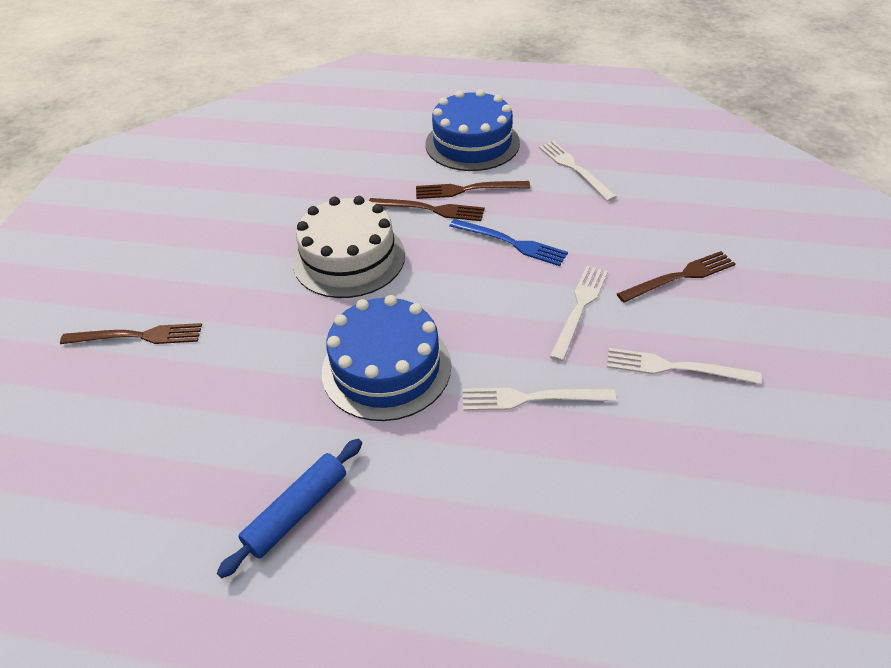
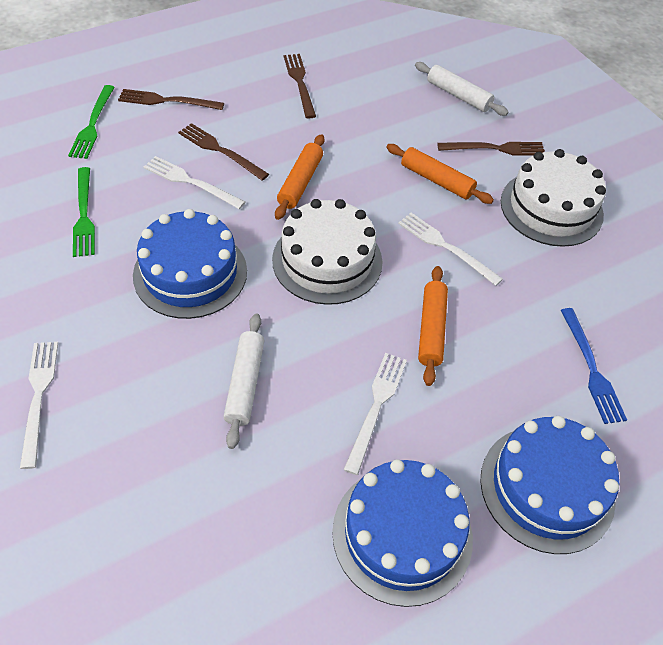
blue cake: 2 -> 3
blue rolling pin: 1 -> 0
green fork: 0 -> 2
orange rolling pin: 0 -> 3
white cake: 1 -> 2
white rolling pin: 0 -> 2

